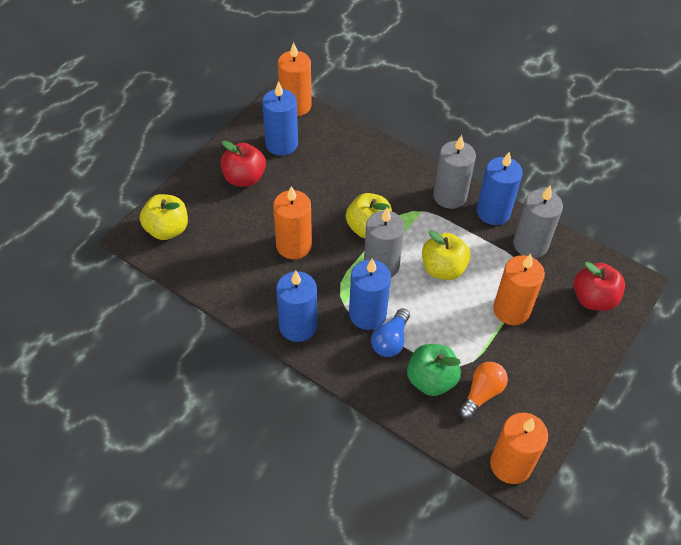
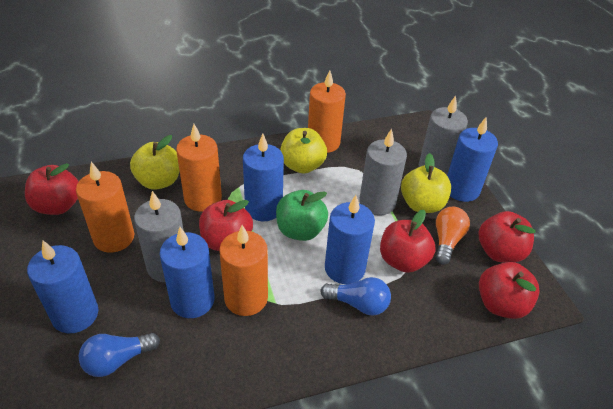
blue candle: 4 -> 5
blue light bulb: 1 -> 2
red apple: 2 -> 5

